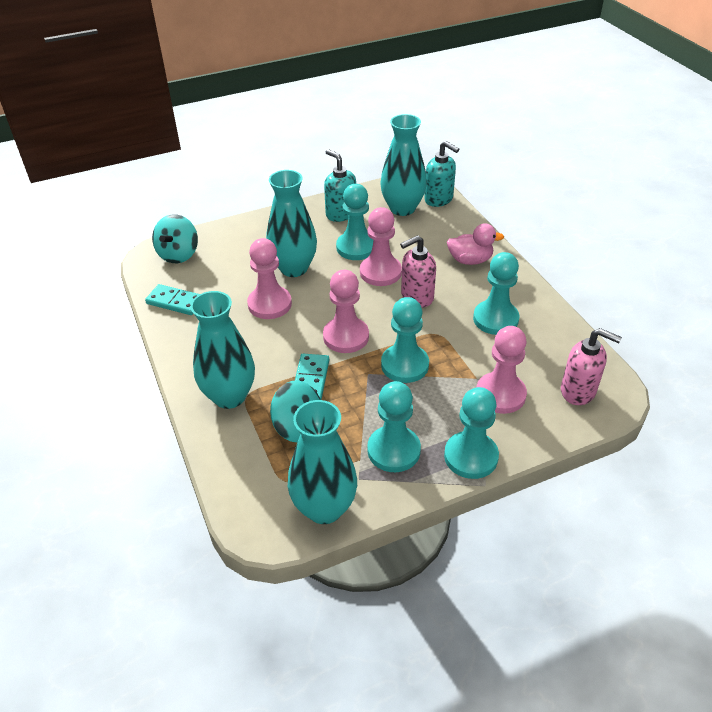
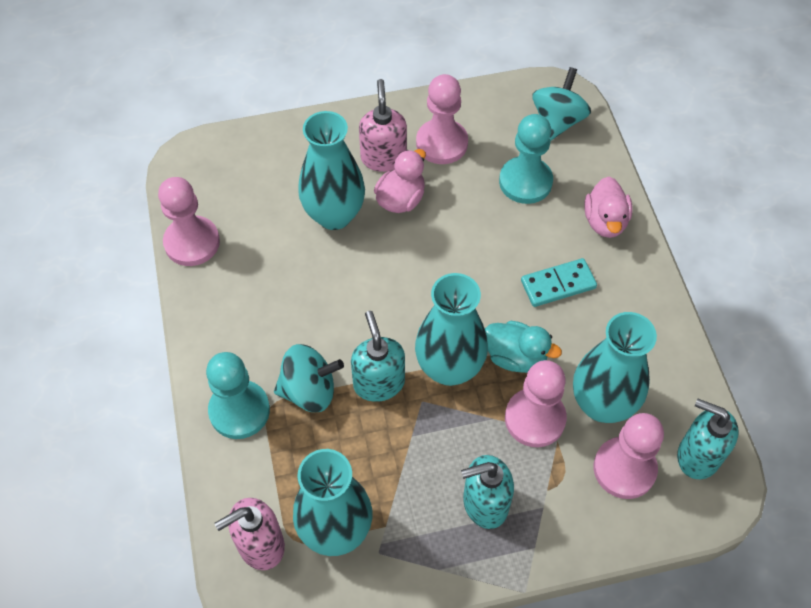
pink duck: 1 -> 2
turquoise domino: 2 -> 1
turquoise duck: 0 -> 1
turquoise pawn: 5 -> 2
turquoise soap dispenser: 2 -> 3

